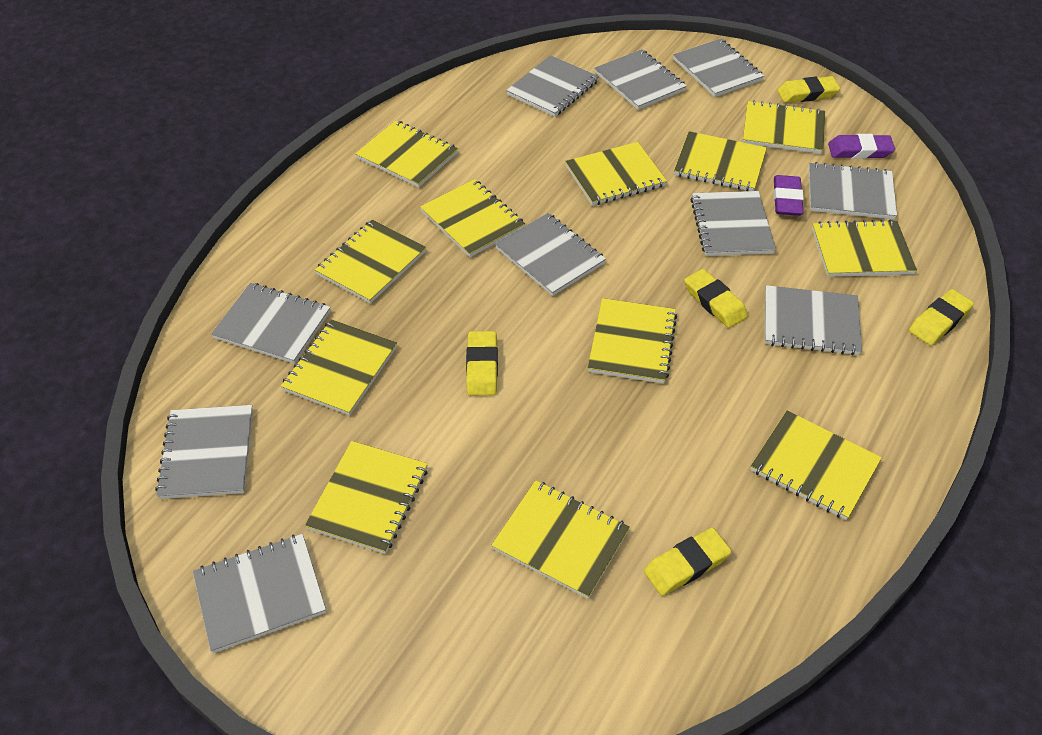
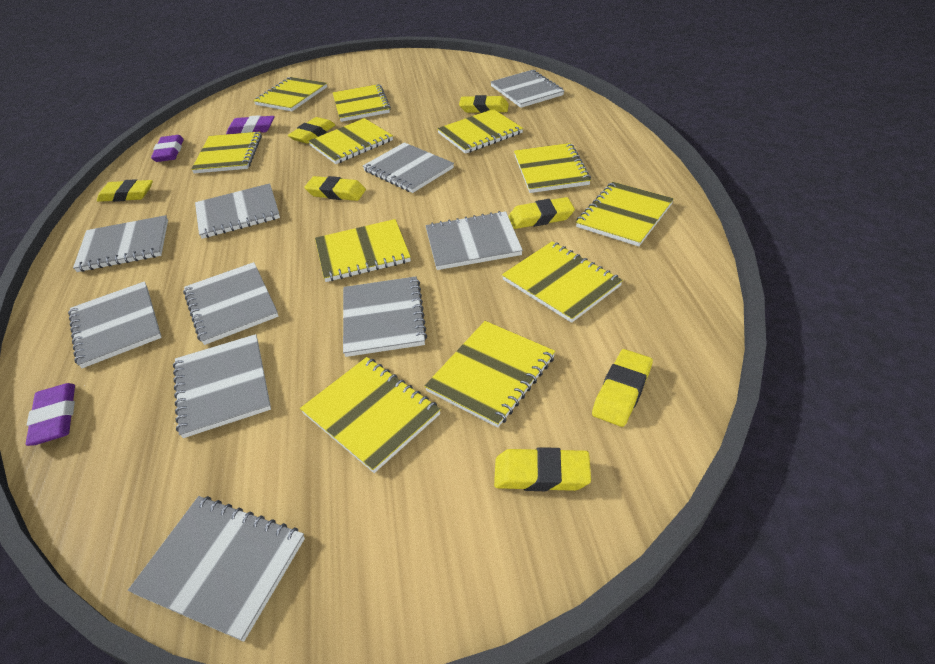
purple eraser: 2 -> 3
yellow eraser: 5 -> 7
yellow notebook: 12 -> 11

